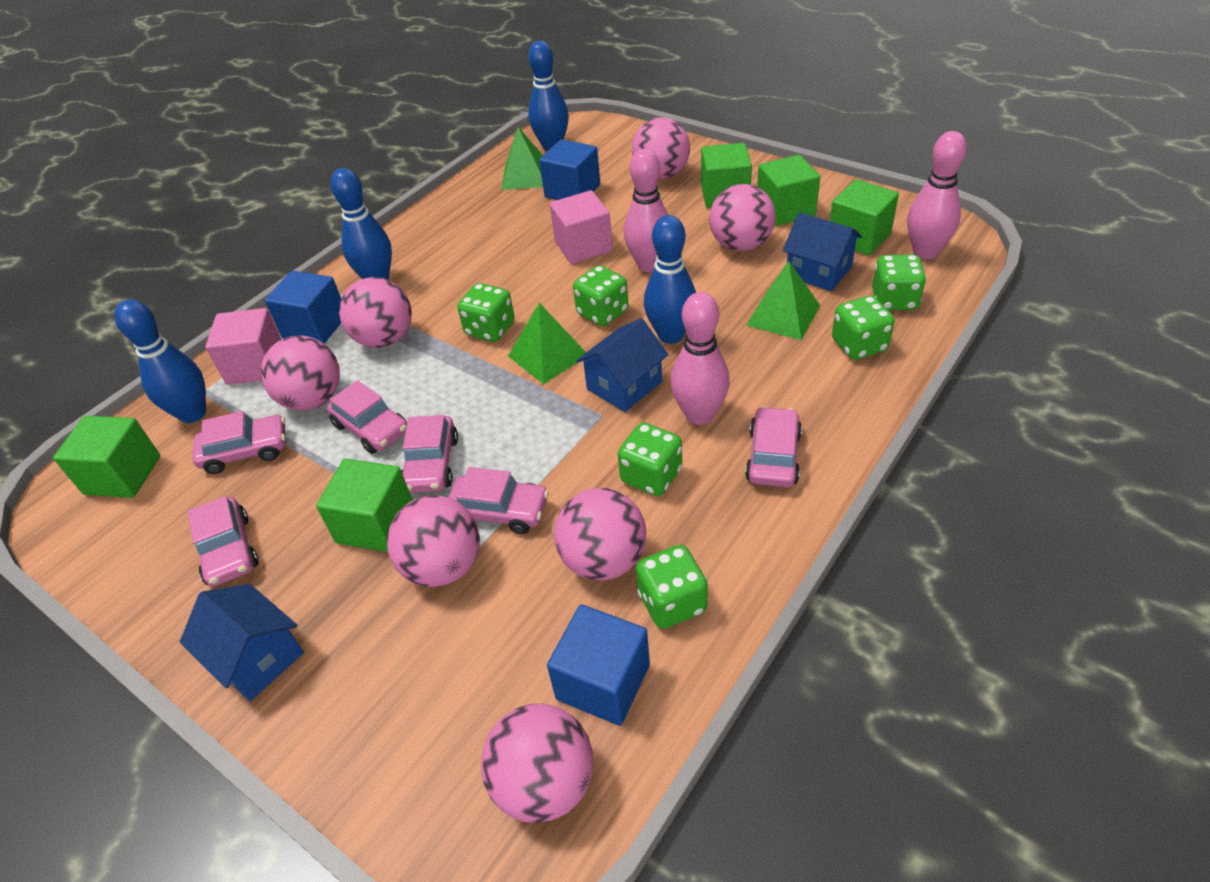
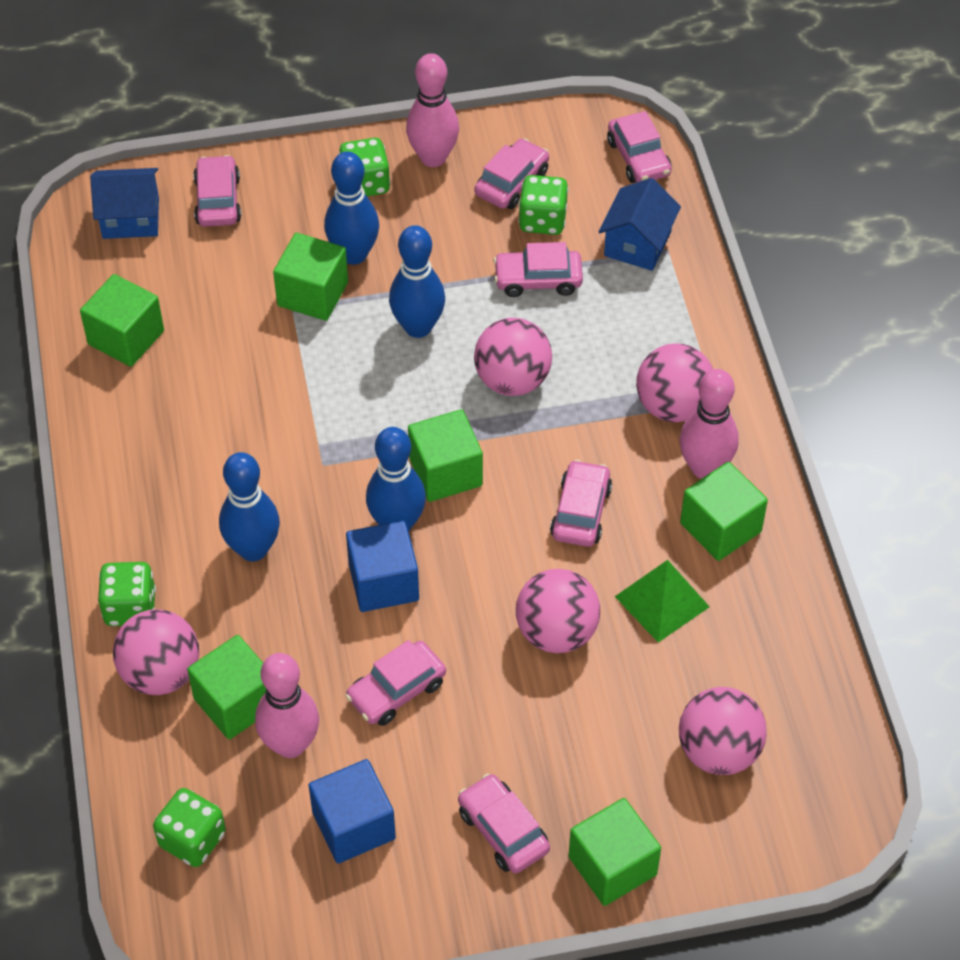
blue cube: 3 -> 2
blue house: 3 -> 2
green cube: 5 -> 6
green dice: 6 -> 4
green pyramid: 3 -> 1
pink ball: 7 -> 5
pink car: 6 -> 7
pink cube: 2 -> 0

